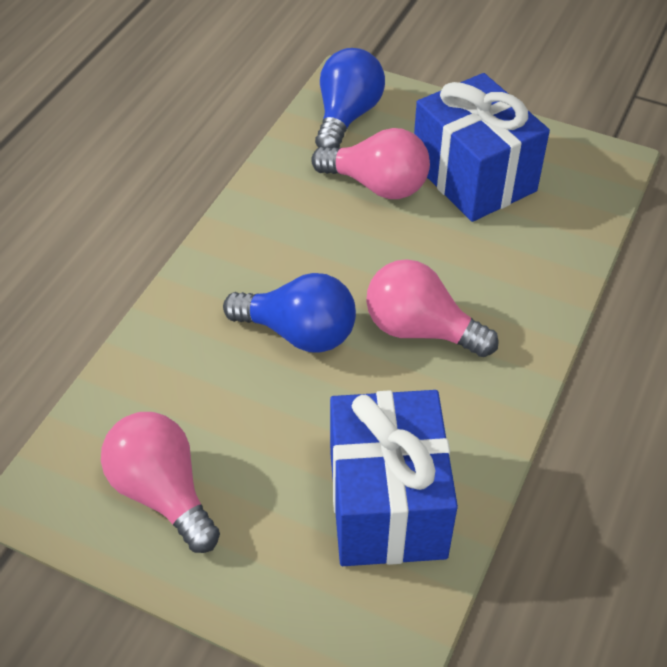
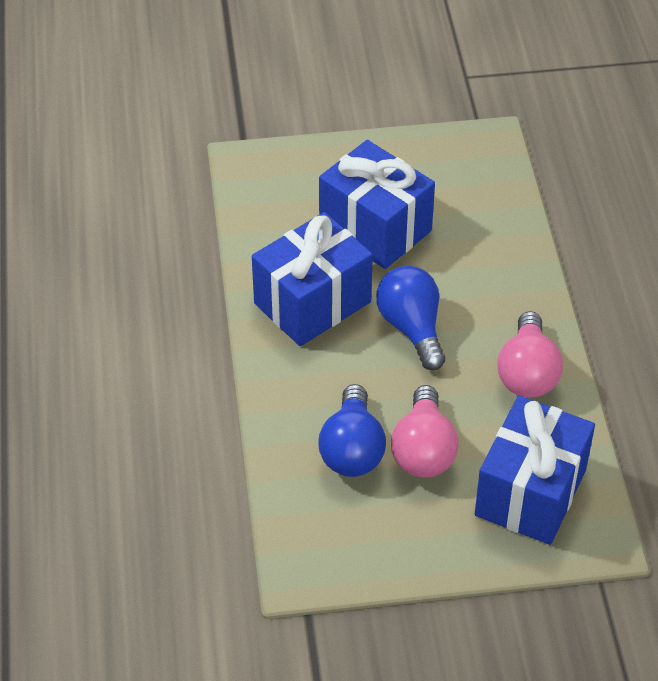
blue gift: 2 -> 3
pink light bulb: 3 -> 2

